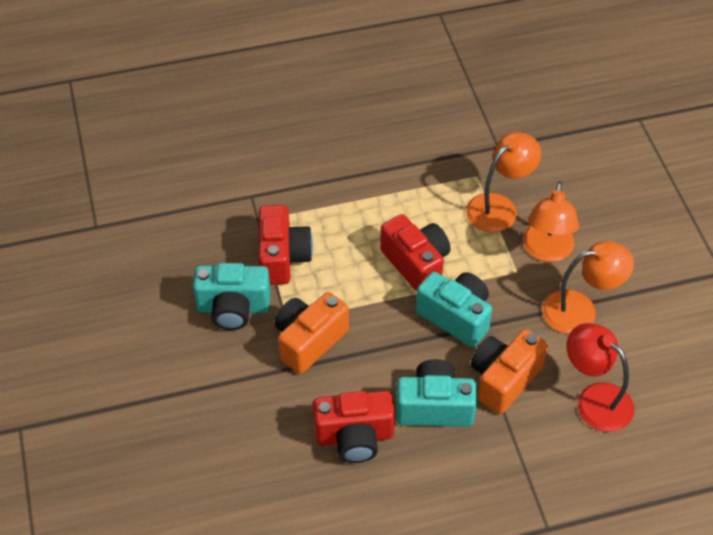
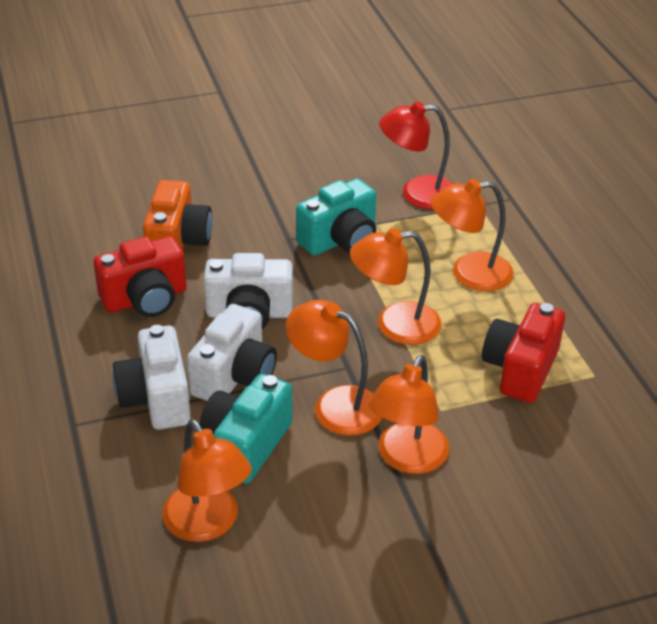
orange camera: 2 -> 1
orange lamp: 3 -> 5
red camera: 3 -> 2
turquoise camera: 3 -> 2
white camera: 0 -> 3

